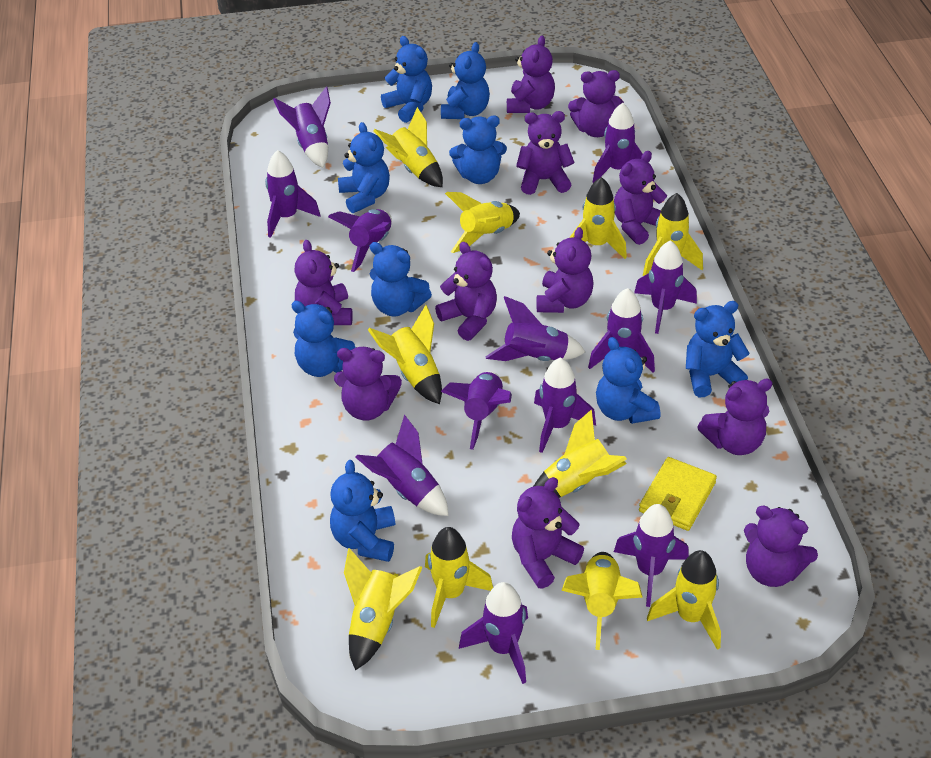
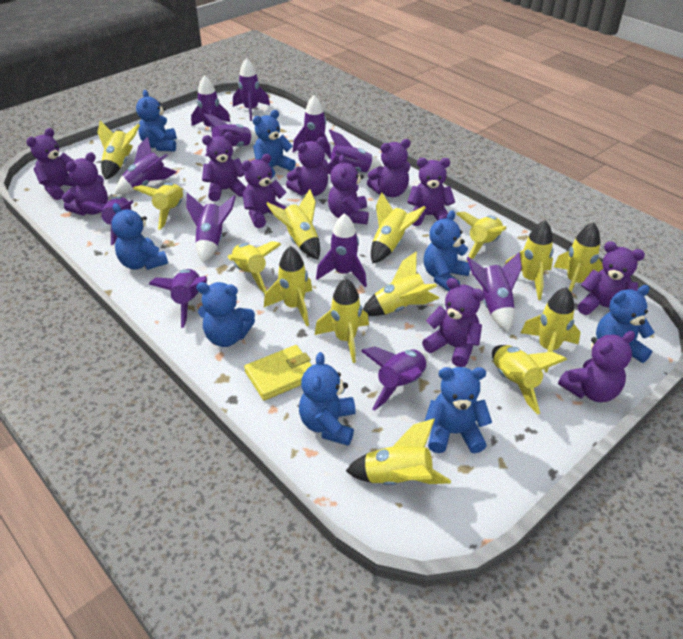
blue teddy bear: 9 -> 8
yellow rocket: 10 -> 14

